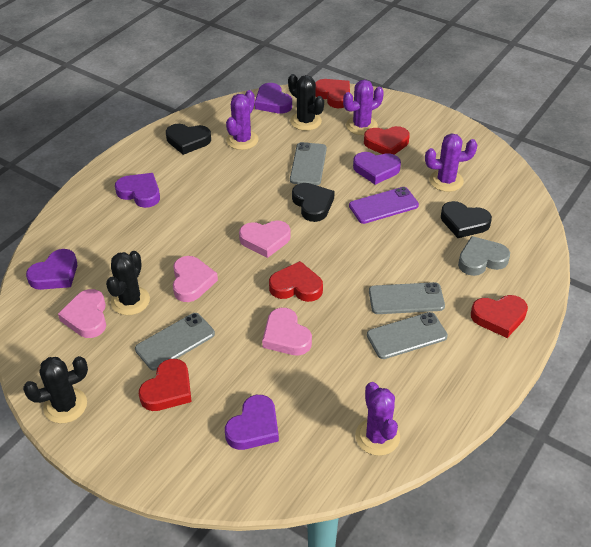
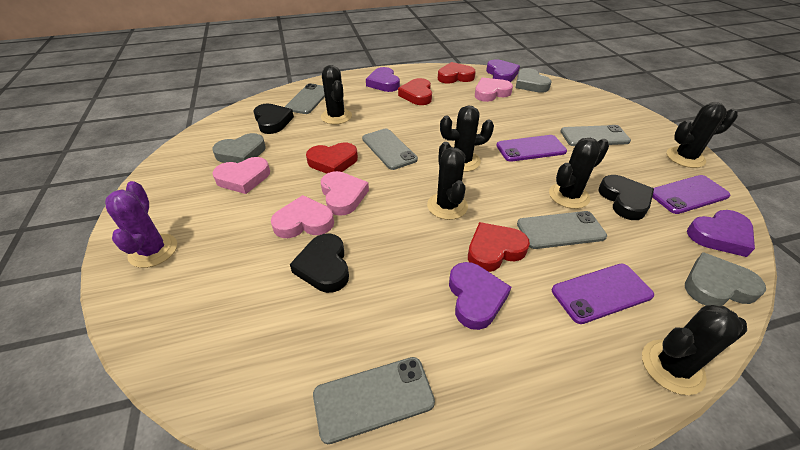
black cactus: 3 -> 6
grey heart: 1 -> 3
grey phone: 4 -> 5
purple cactus: 4 -> 1
purple heart: 5 -> 4
purple phone: 1 -> 3
red heart: 5 -> 4

